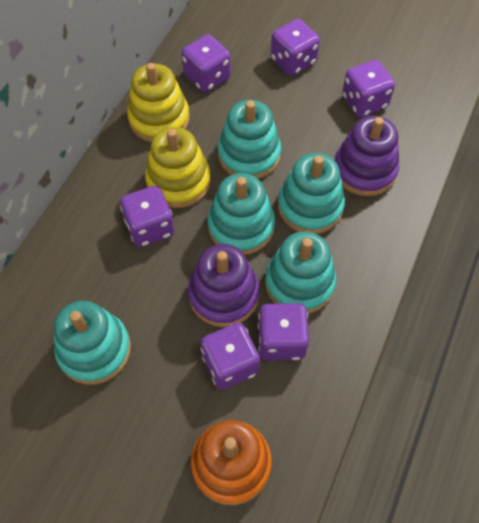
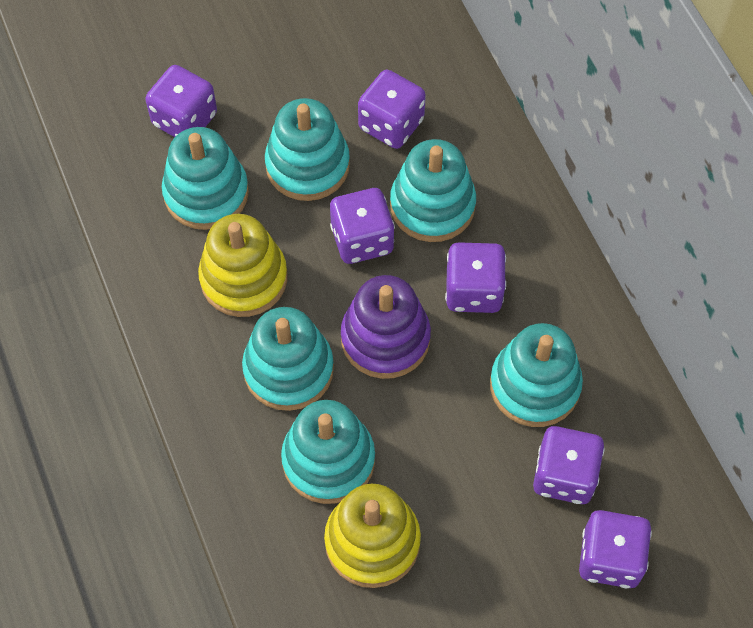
orange stacking toy: 1 -> 0
purple stacking toy: 2 -> 1
turquoise stacking toy: 5 -> 6

